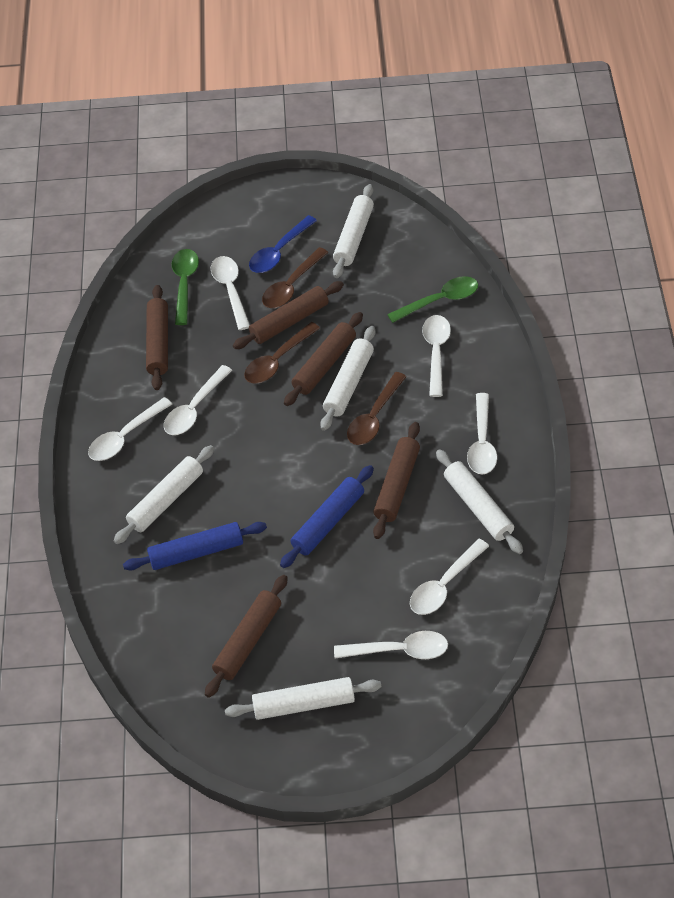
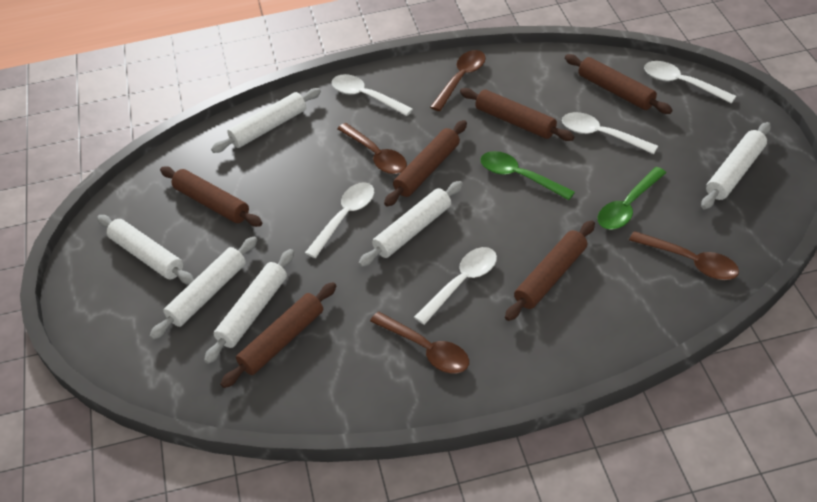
blue rolling pin: 2 -> 0
blue spoon: 1 -> 0
brown rolling pin: 5 -> 6
brown spoon: 3 -> 4
white rolling pin: 5 -> 6
white spoon: 7 -> 5

